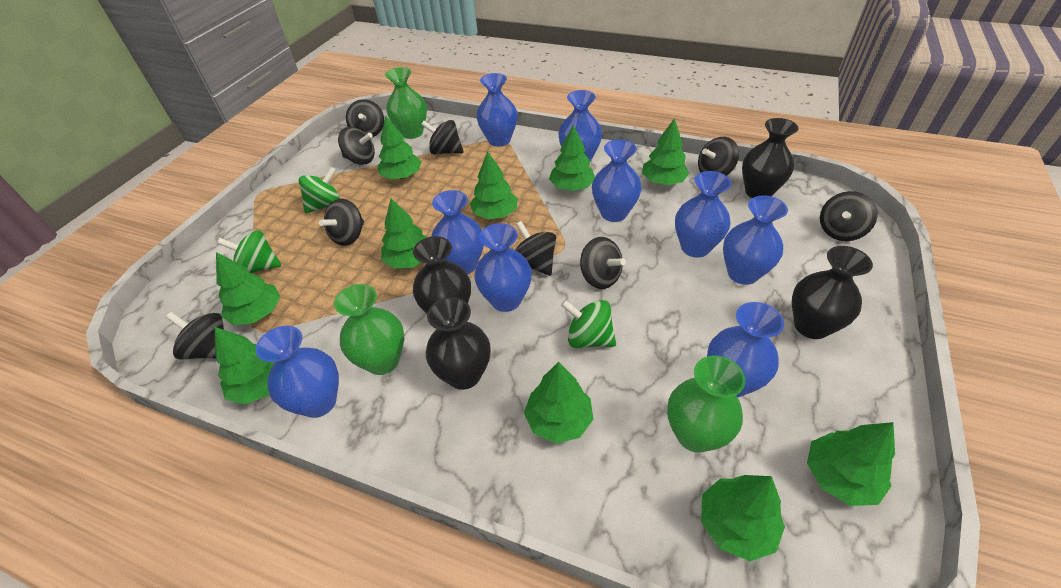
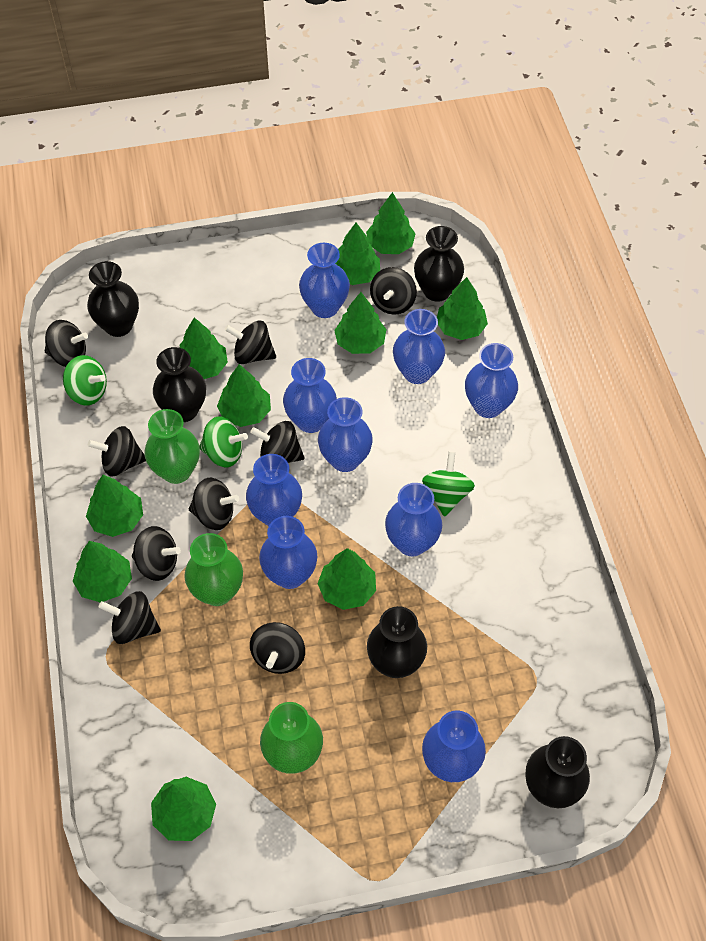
black vase: 4 -> 5

